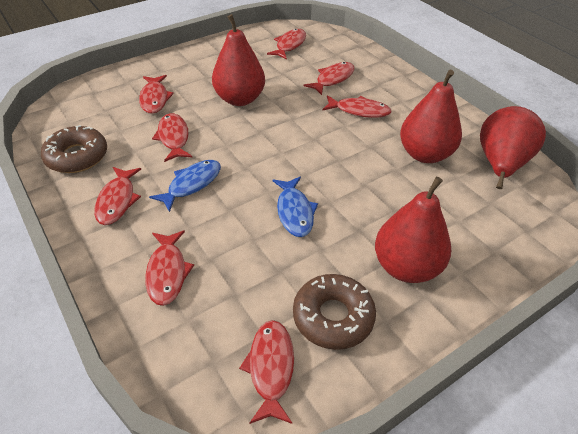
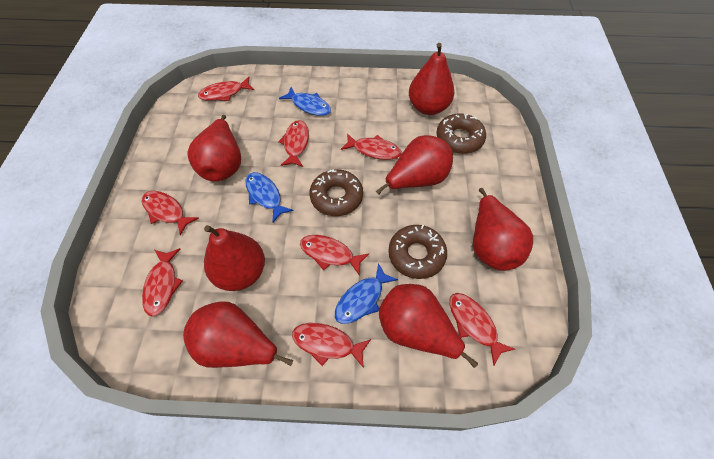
blue fish: 2 -> 3
brown donut: 2 -> 3
red pear: 4 -> 7

